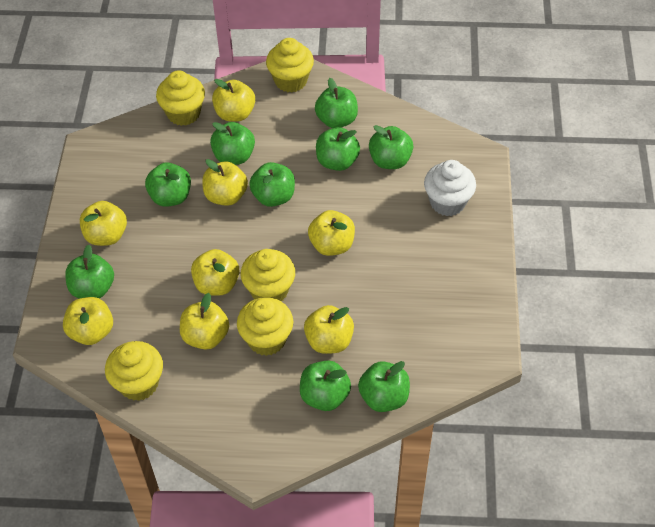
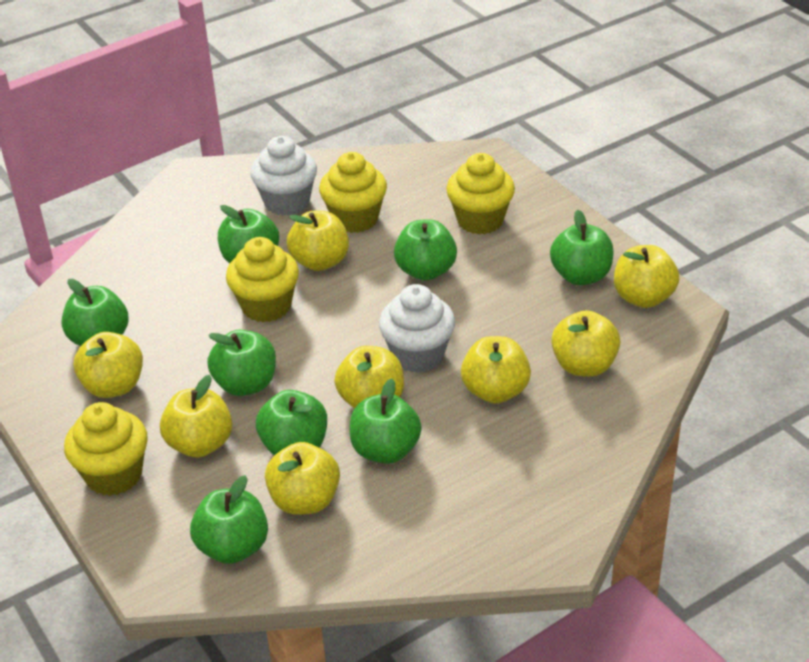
green apple: 9 -> 8
white cupcake: 1 -> 2
yellow cupcake: 5 -> 4

